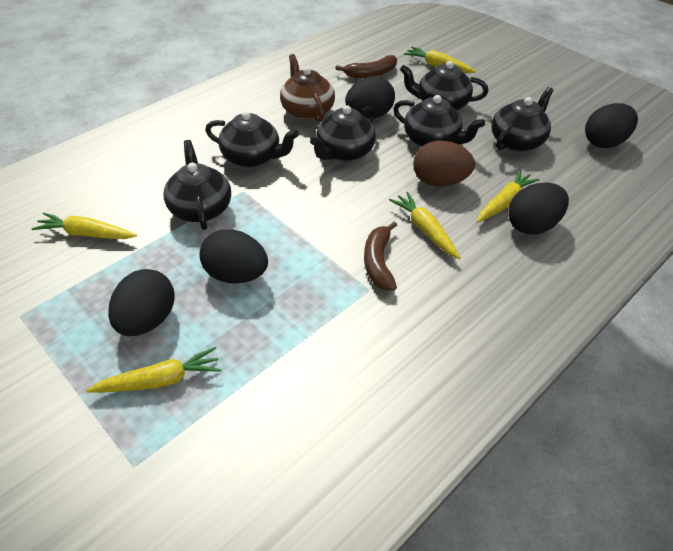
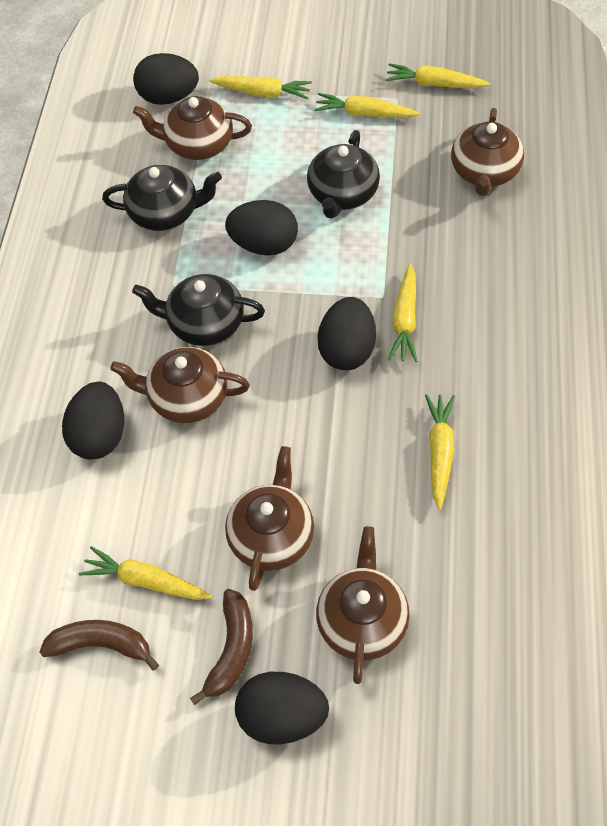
black teapot: 6 -> 3
brown egg: 1 -> 0
brown teapot: 1 -> 5
yellow carrot: 5 -> 6

